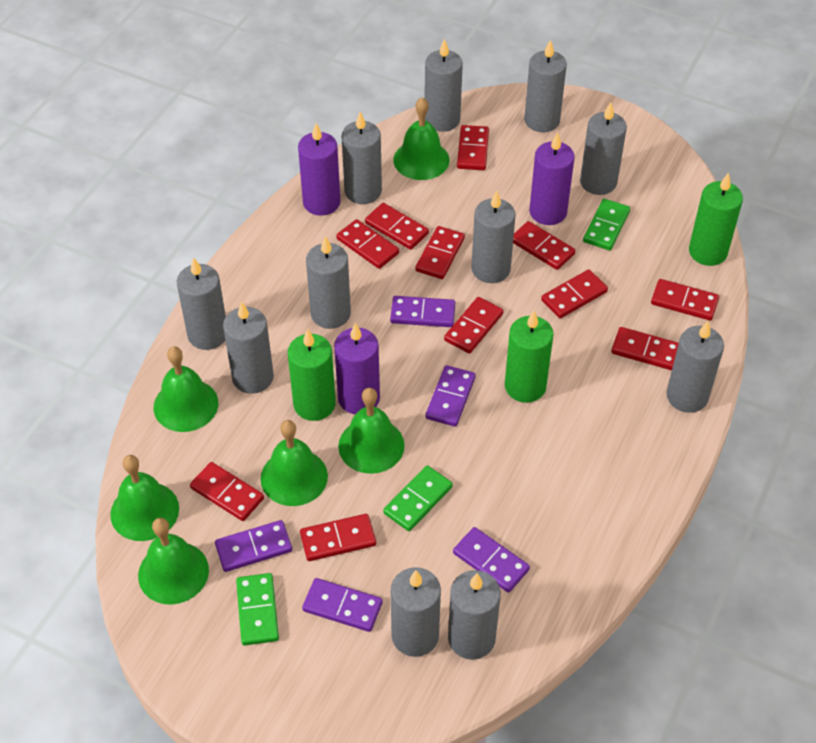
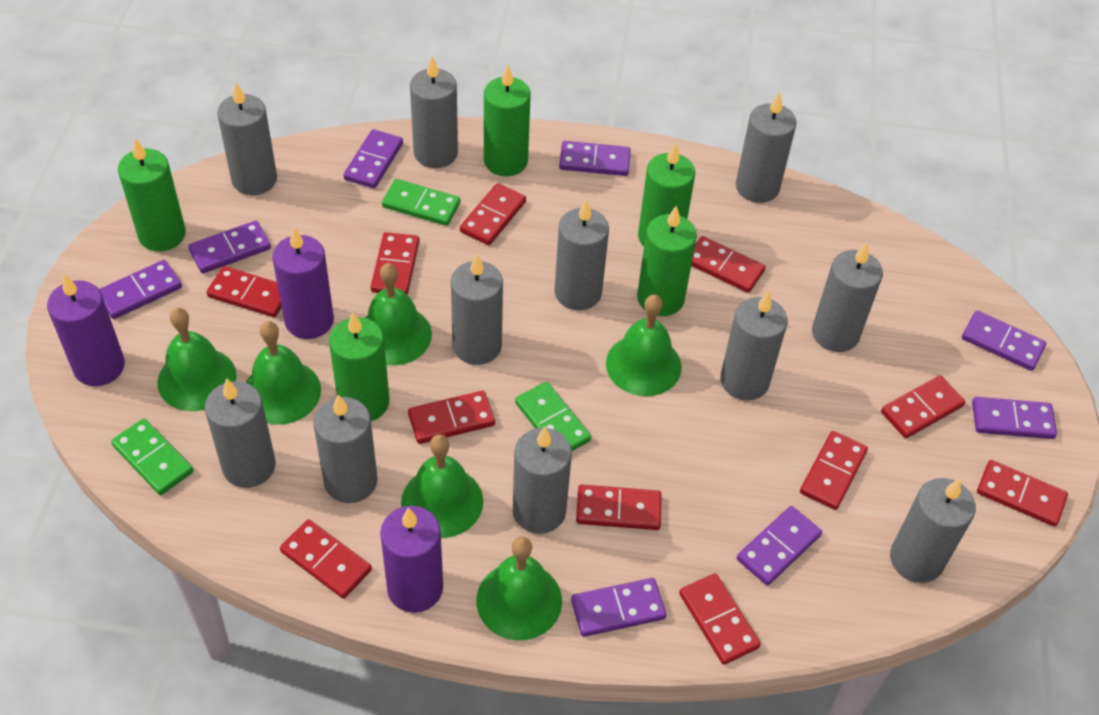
green candle: 3 -> 5
purple domino: 5 -> 8

